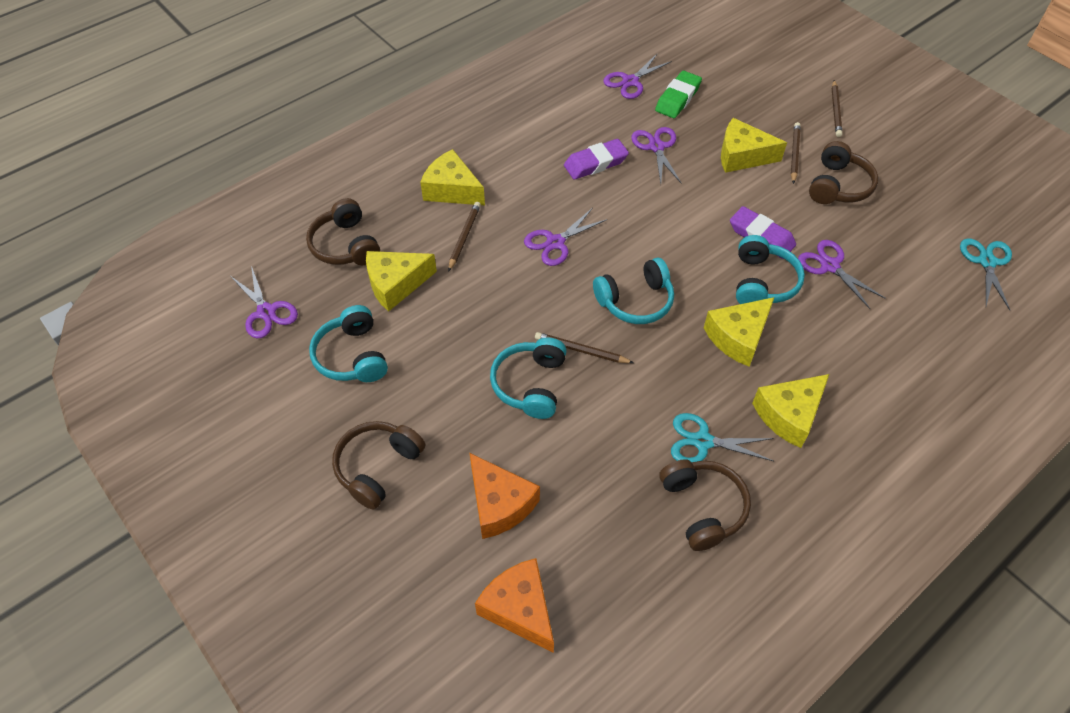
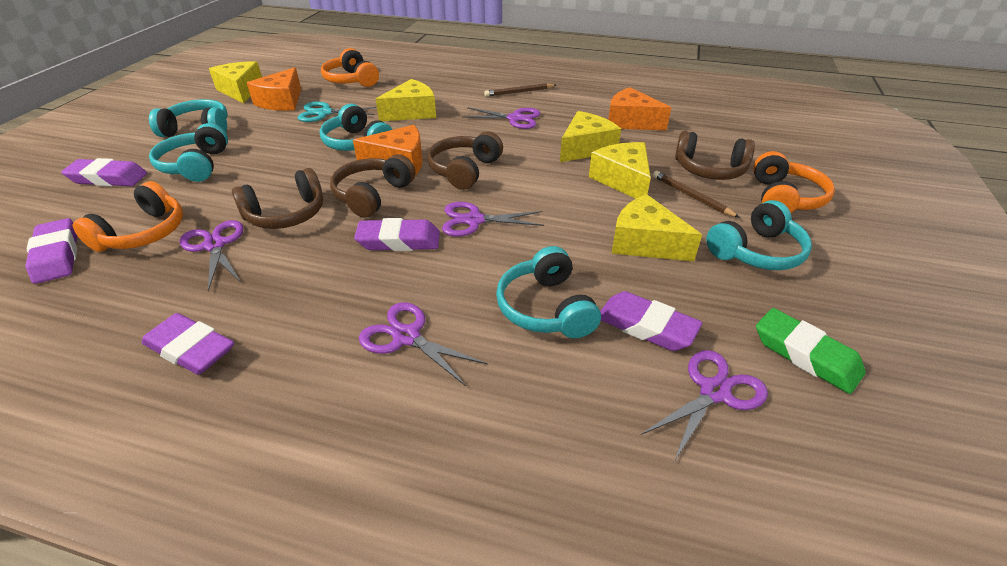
brown pencil: 4 -> 2
orange cheese: 2 -> 3
orange headphones: 0 -> 3
purple eraser: 2 -> 5
turquoise headphones: 4 -> 5
turquoise scissors: 2 -> 1

